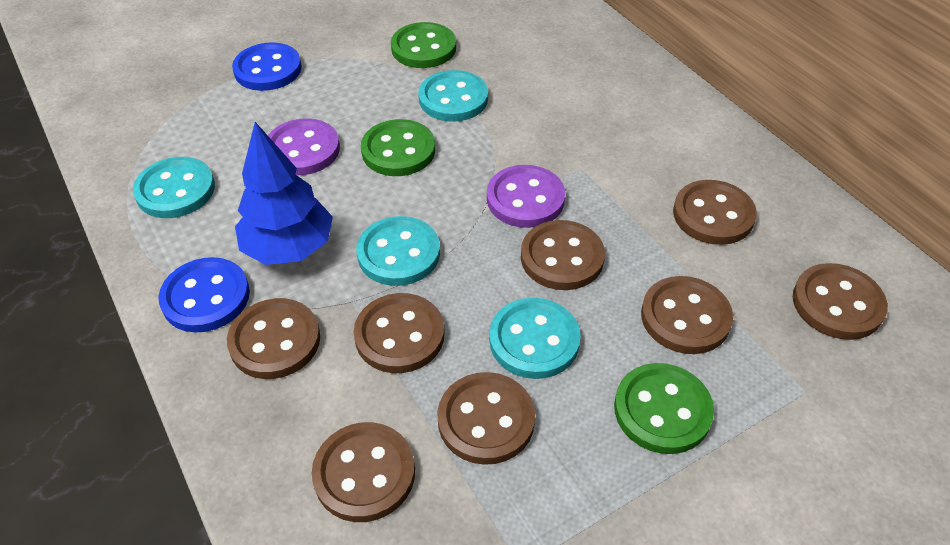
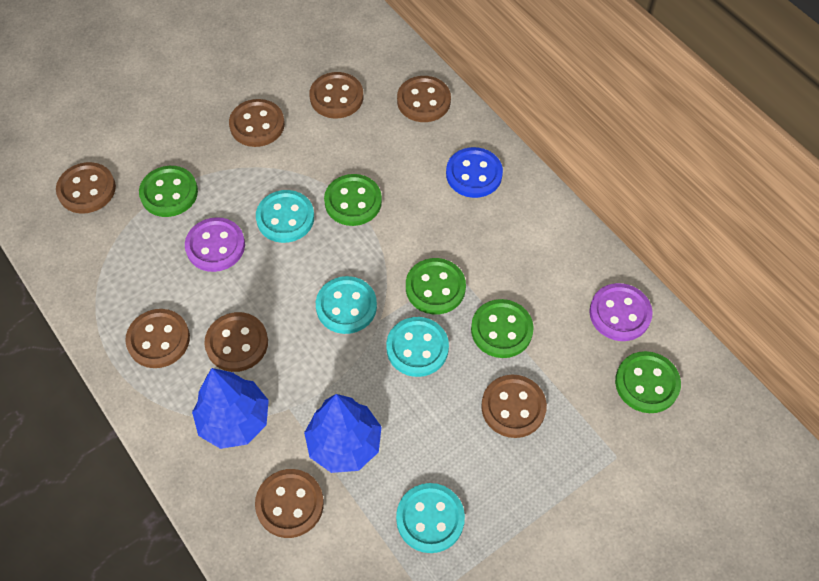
blue button: 2 -> 1
blue tree: 1 -> 2
green button: 3 -> 5

